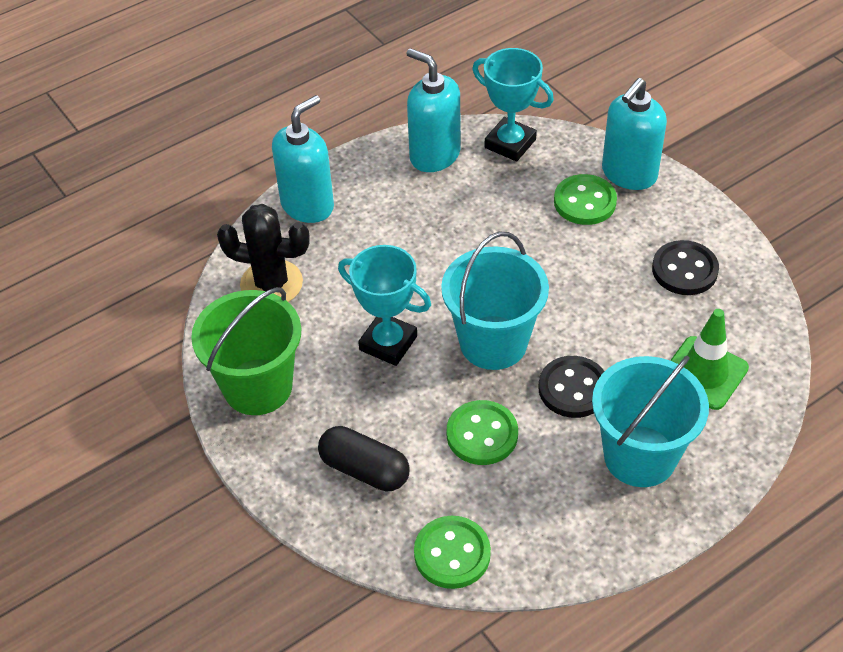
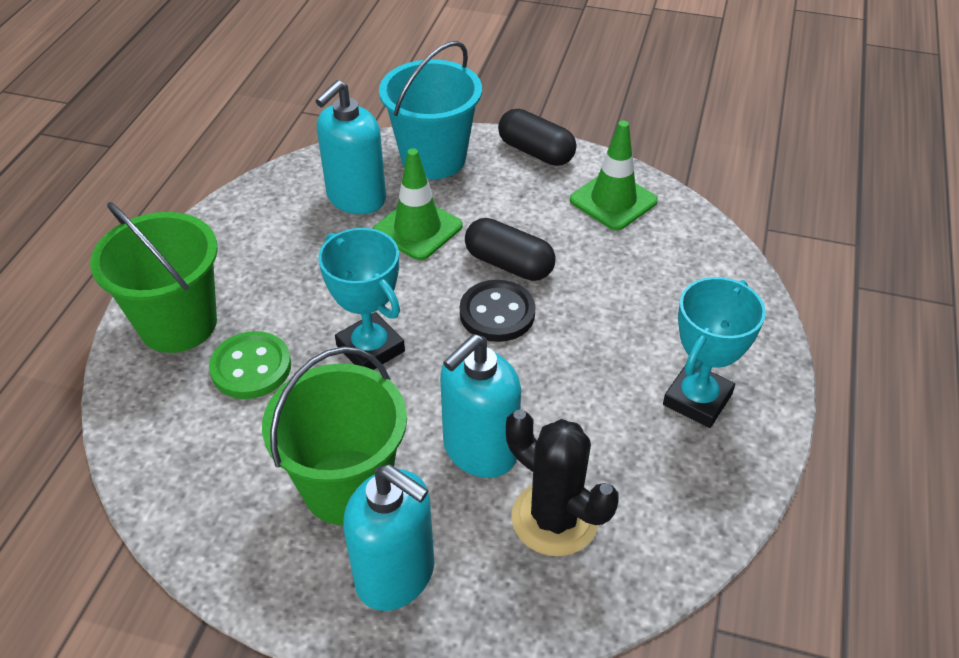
black button: 2 -> 1
black capsule: 1 -> 2
green bucket: 1 -> 2
green button: 3 -> 1
green traffic cone: 1 -> 2
turquoise bucket: 2 -> 1

